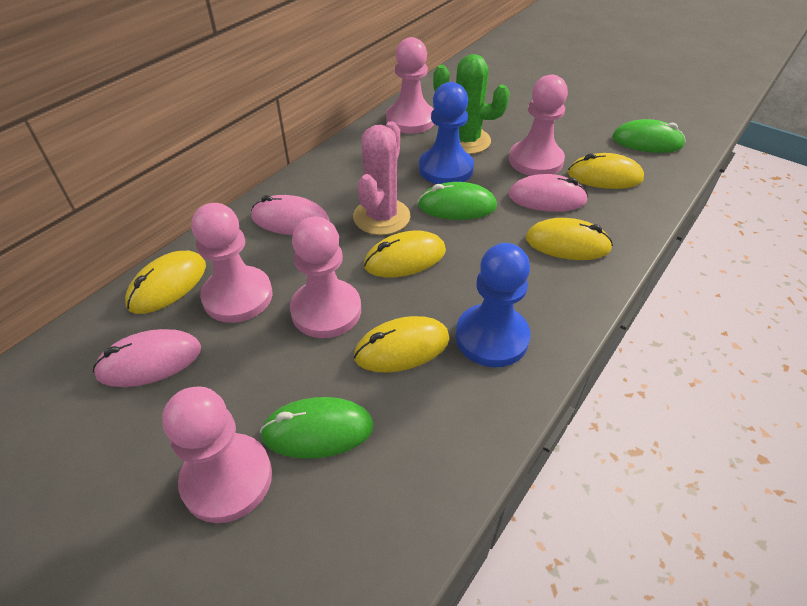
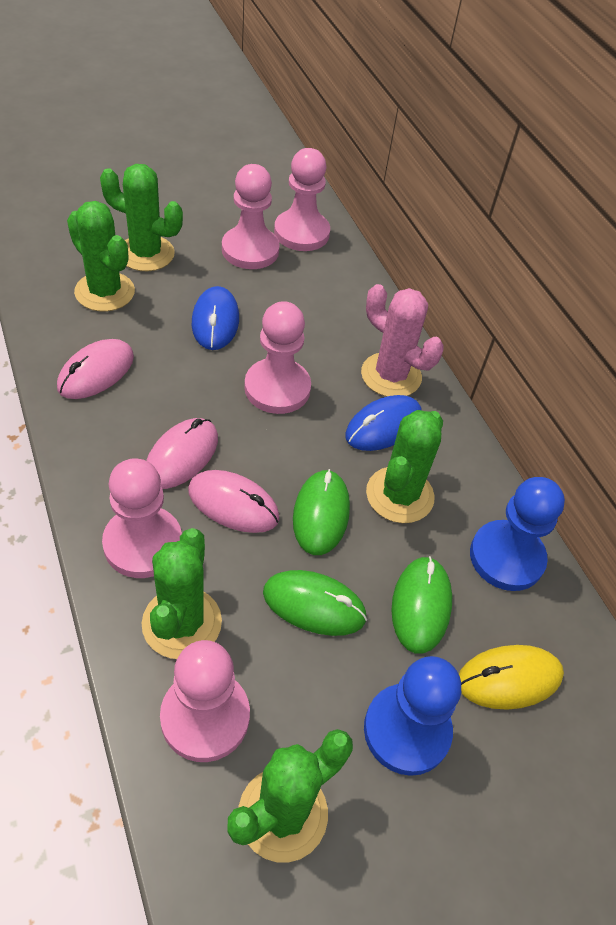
blue mouse: 0 -> 2
green cactus: 1 -> 5
yellow mouse: 5 -> 1

